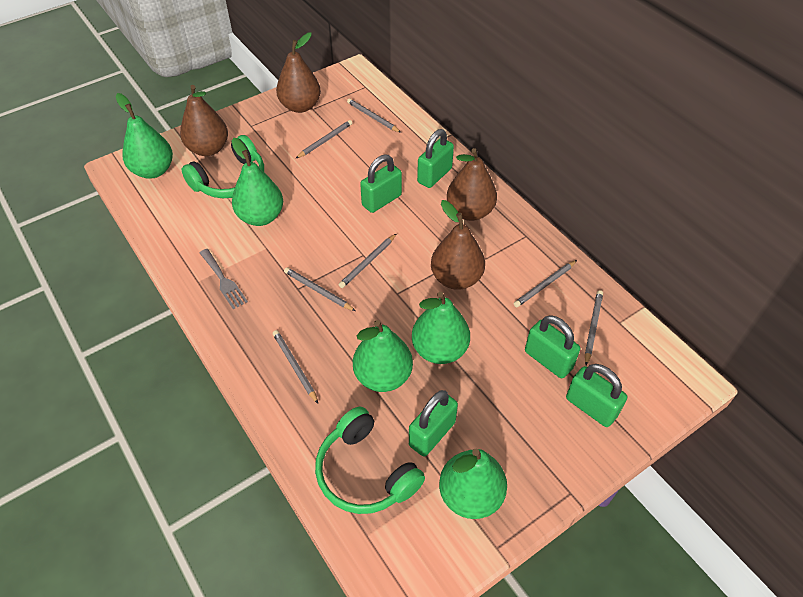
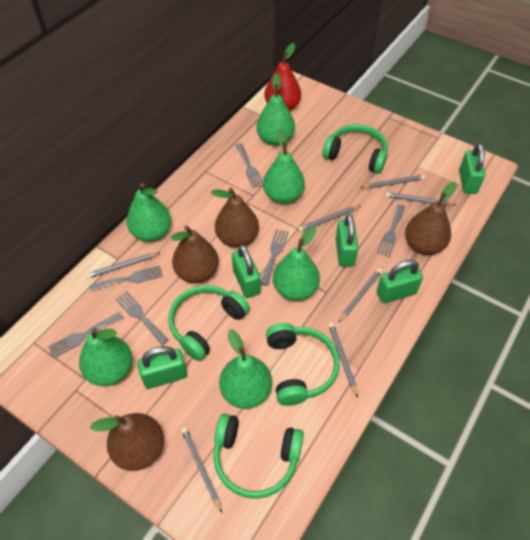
green headphones: 2 -> 4
green pear: 5 -> 6
grey fork: 1 -> 6
red pear: 0 -> 1

